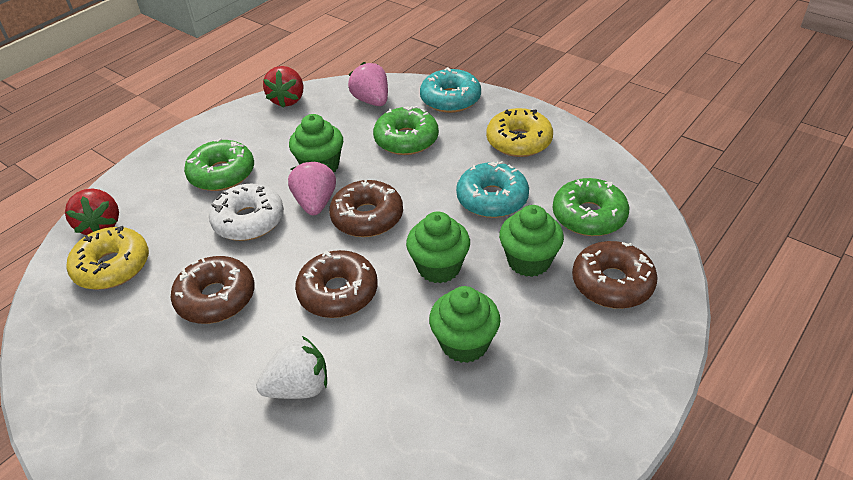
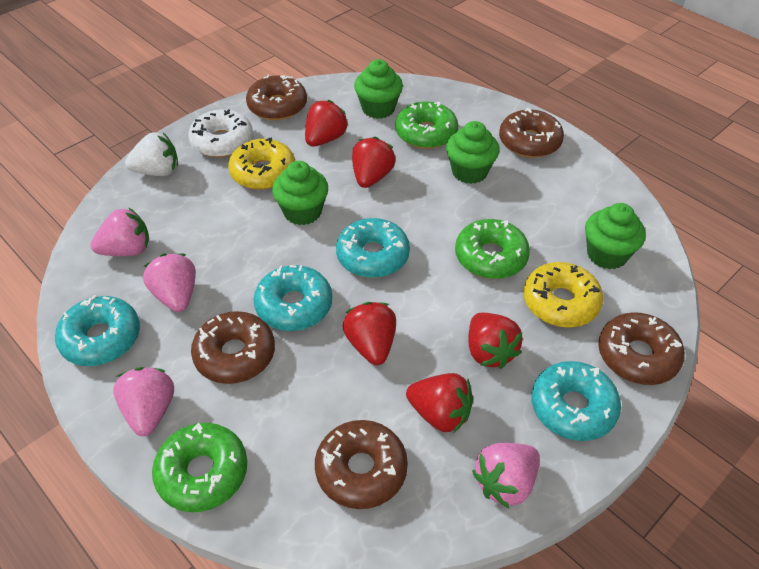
brown donut: 4 -> 5
pink strawberry: 2 -> 4
red strawberry: 2 -> 5
turquoise donut: 2 -> 4

